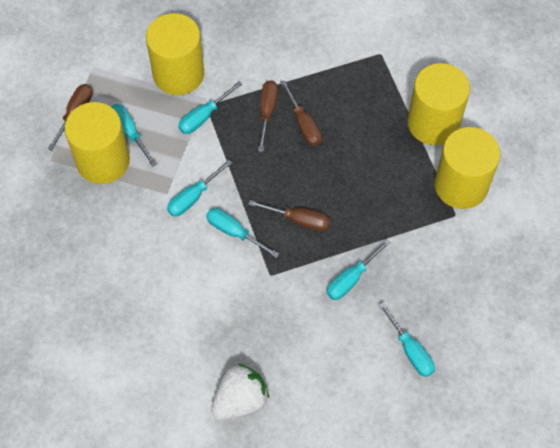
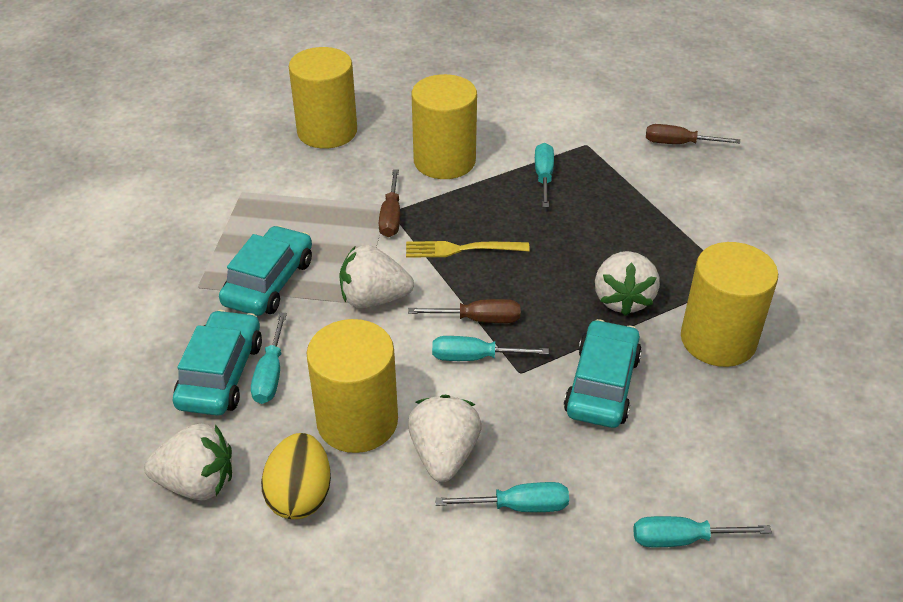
brown screwdriver: 4 -> 3
turquoise car: 0 -> 3
turquoise screwdriver: 6 -> 5
white strawberry: 1 -> 4
yellow egg: 0 -> 1
yellow fork: 0 -> 1

